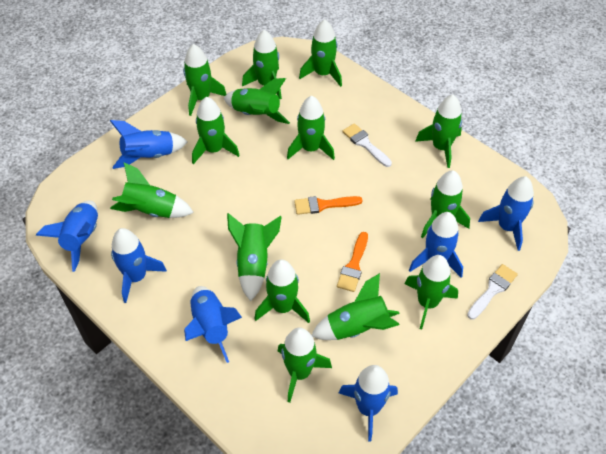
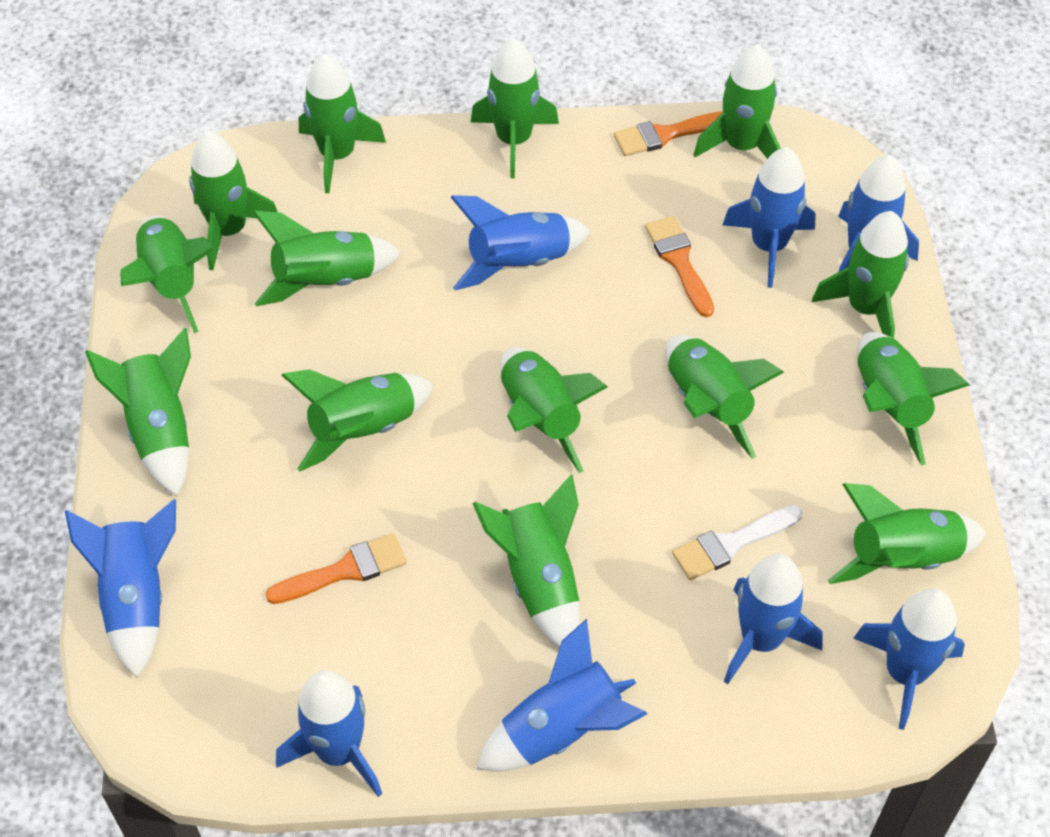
blue rocket: 7 -> 8
orange brush: 2 -> 3
white brush: 2 -> 1

